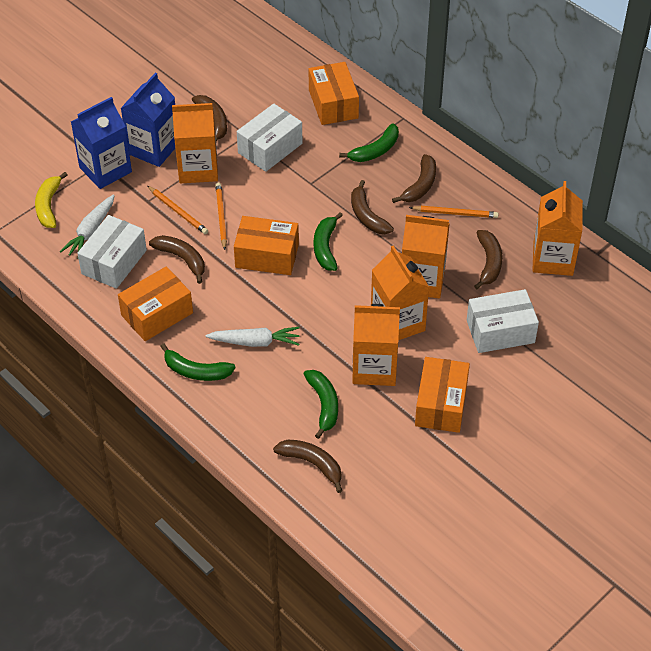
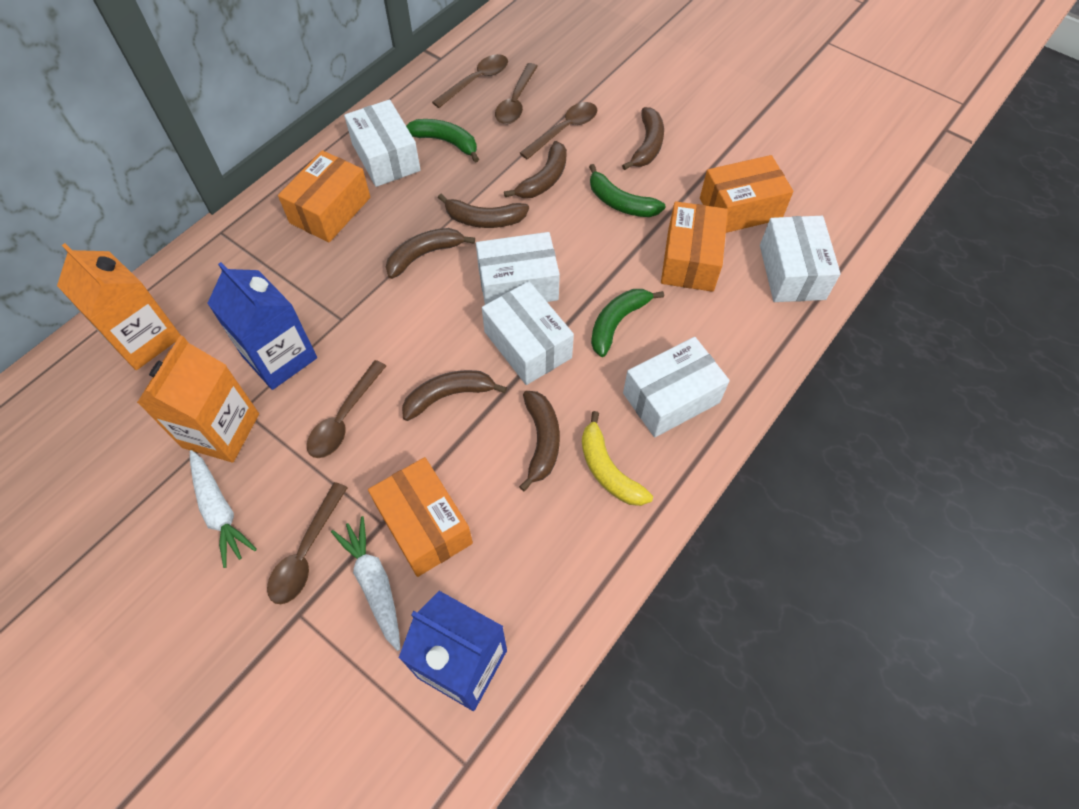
brown spoon: 0 -> 5
green banana: 4 -> 3
orange carton: 5 -> 2
orange pencil: 3 -> 0
white box: 3 -> 5

